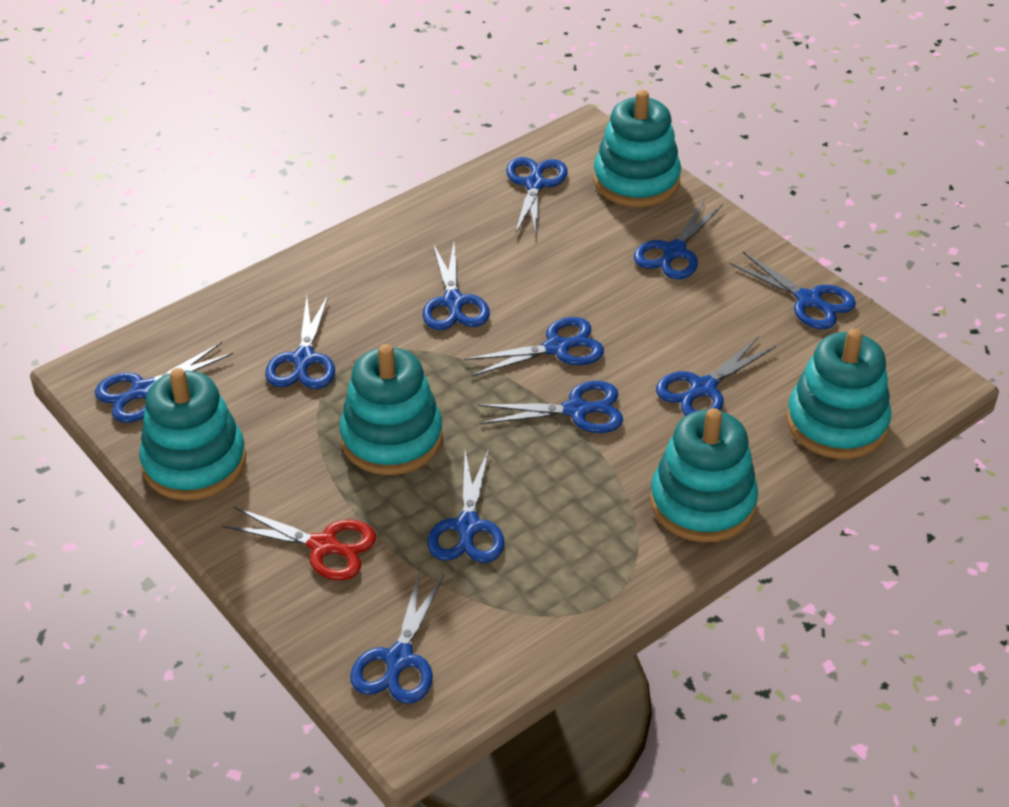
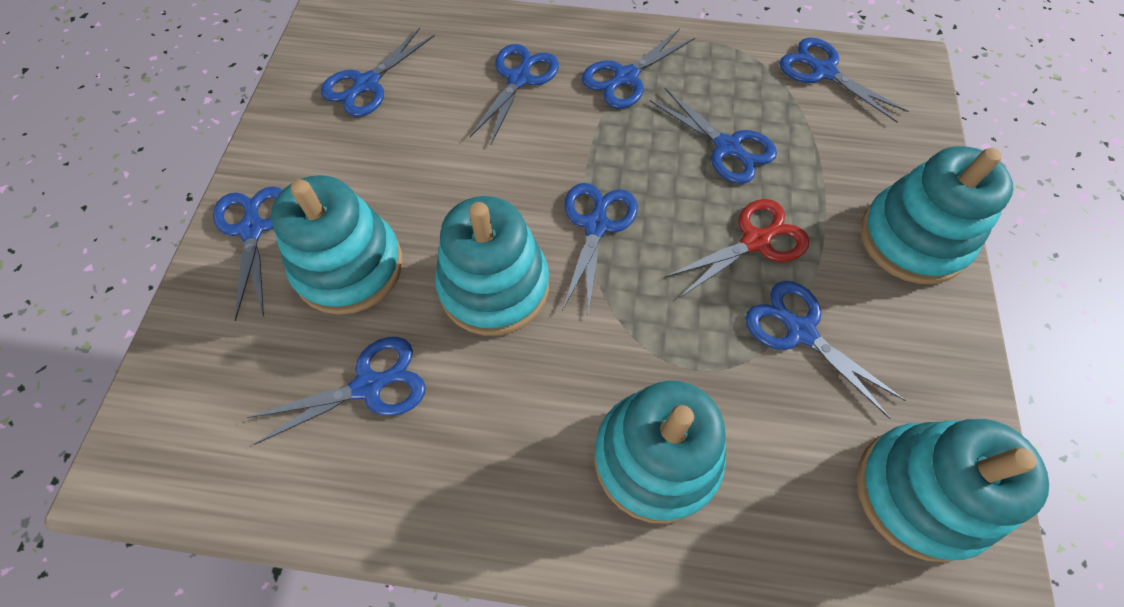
blue scissors: 11 -> 9

